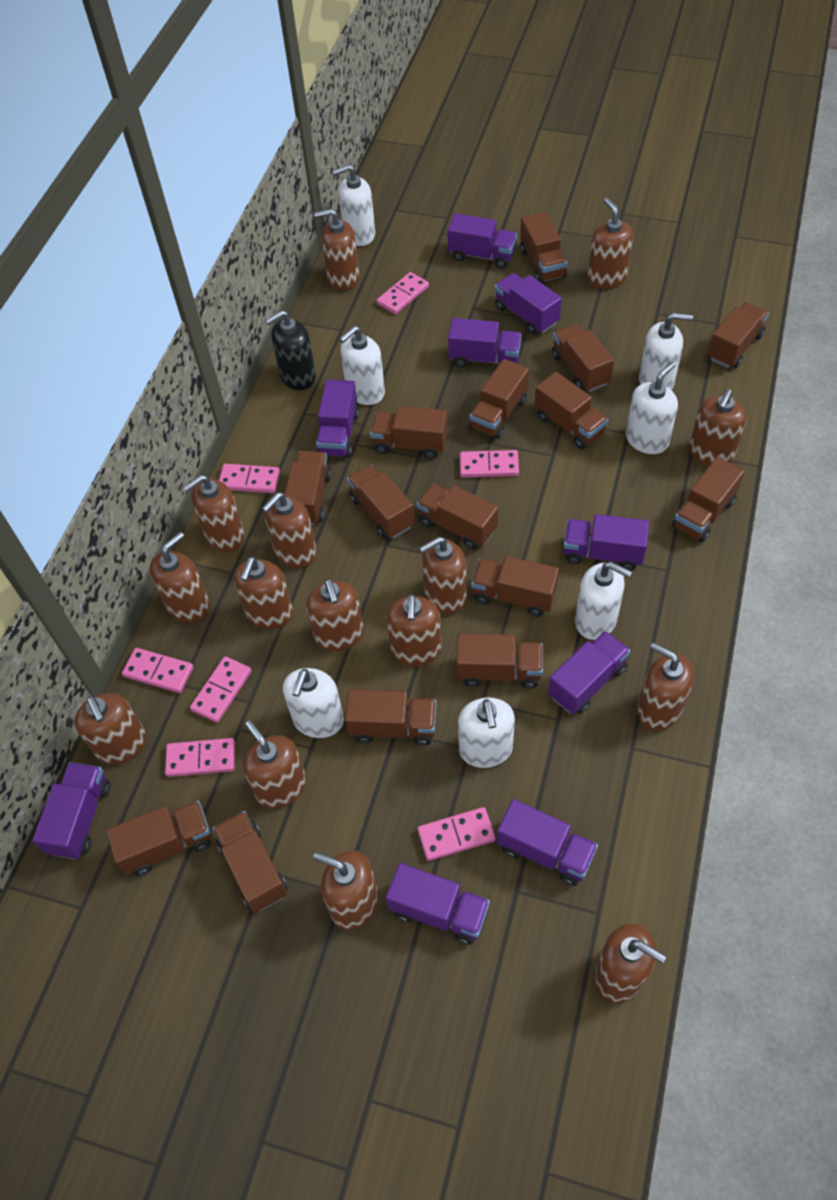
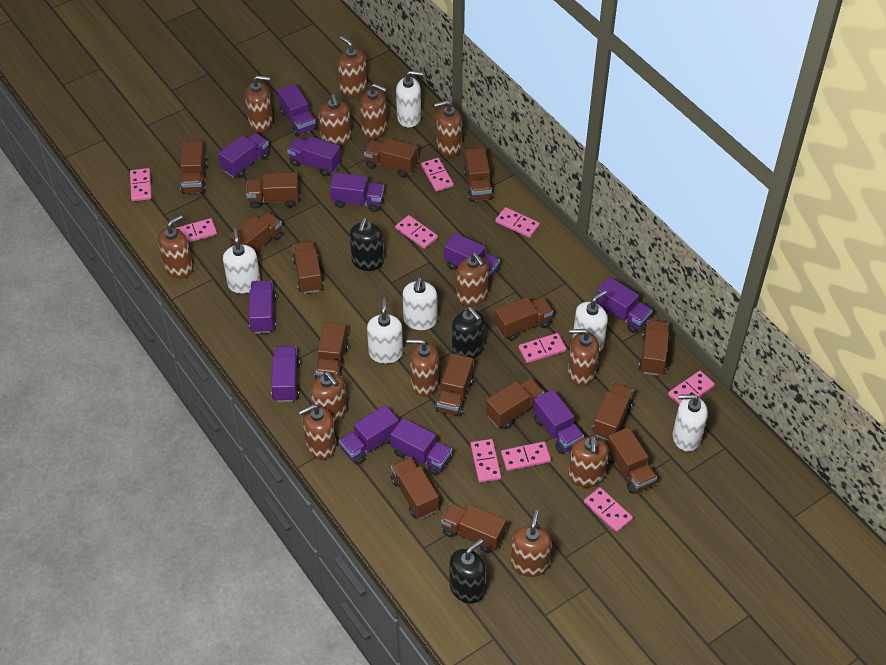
black soap dispenser: 1 -> 3
brown soap dispenser: 15 -> 13
pink domino: 7 -> 10
purple truck: 9 -> 11
white soap dispenser: 7 -> 6

